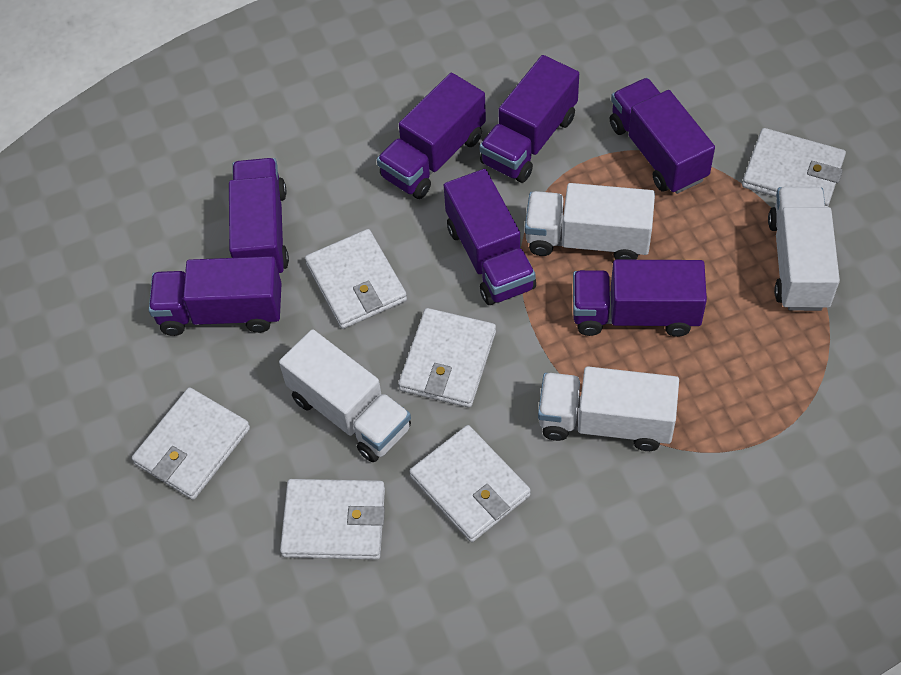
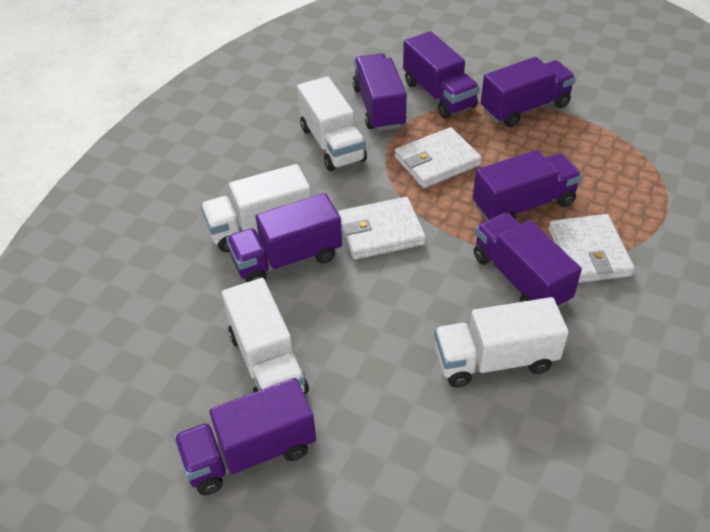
white wallet: 6 -> 3

